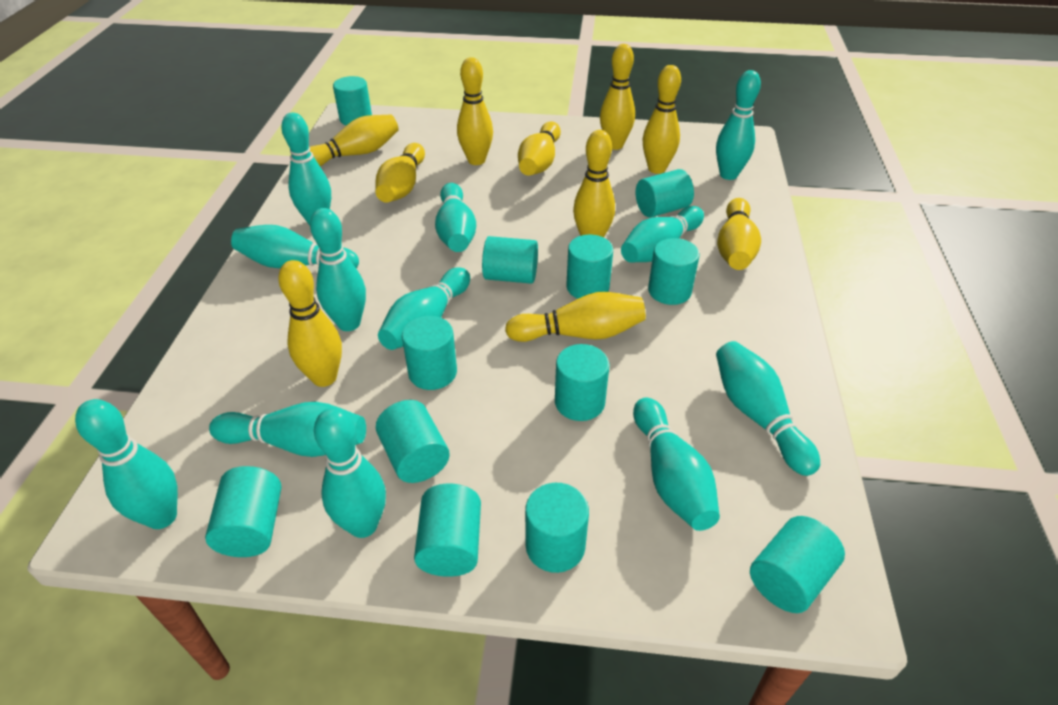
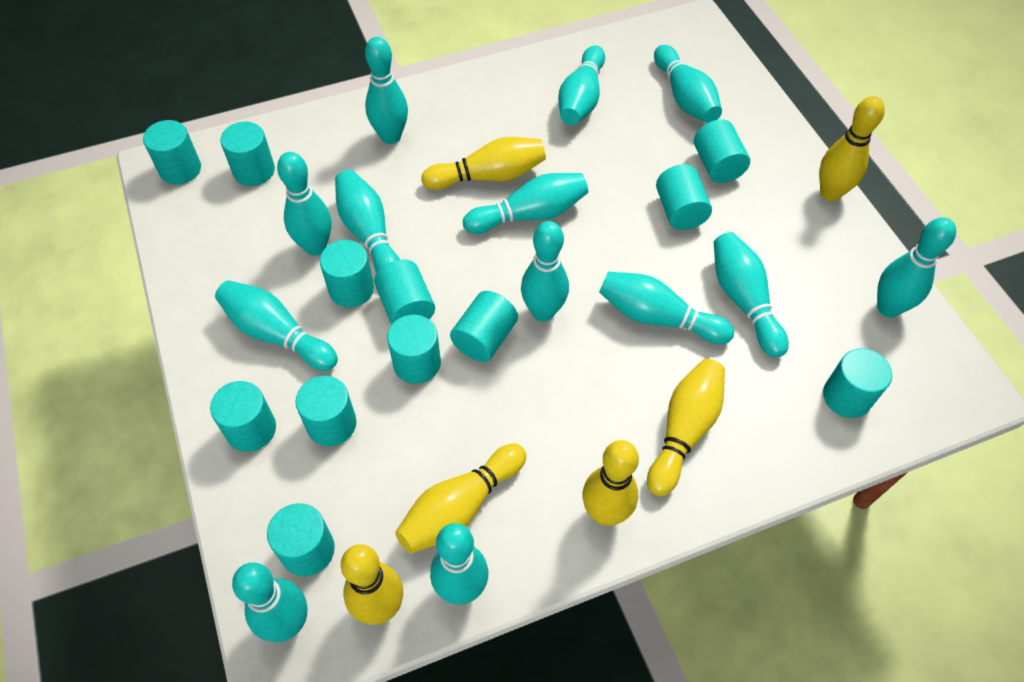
turquoise bowling pin: 12 -> 13
yellow bowling pin: 10 -> 6

